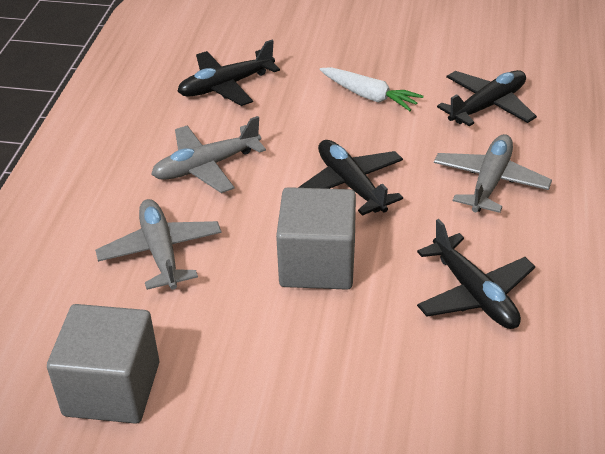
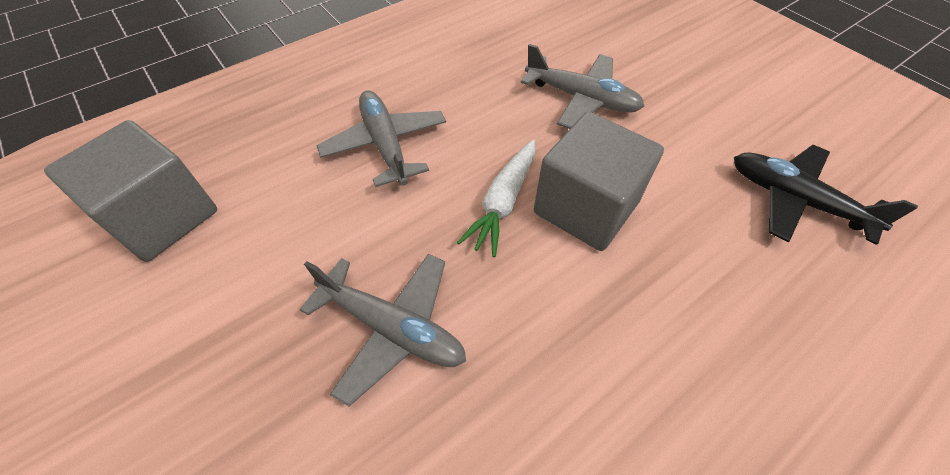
black plane: 4 -> 1

